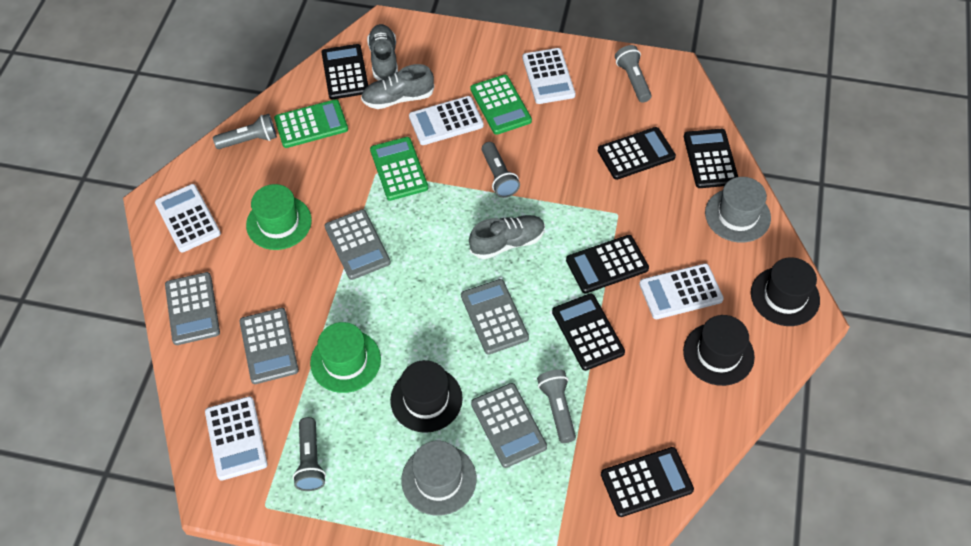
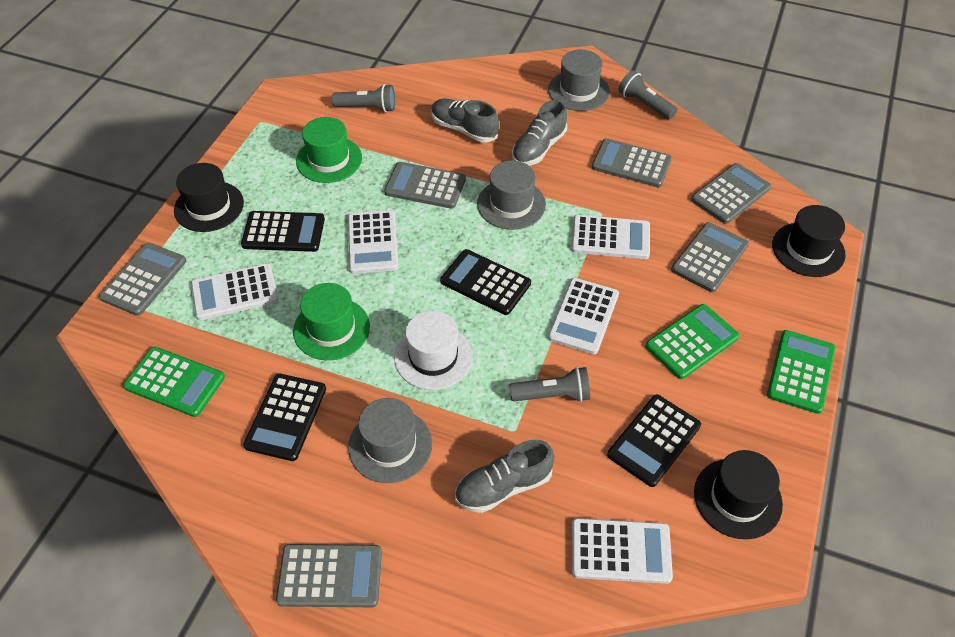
black calculator: 6 -> 4
grey calculator: 5 -> 6
grey flashlight: 5 -> 3
grey hat: 2 -> 3
white hat: 0 -> 1

